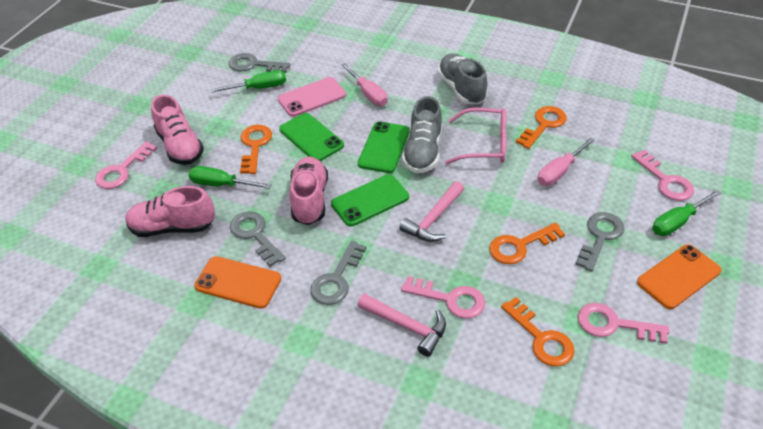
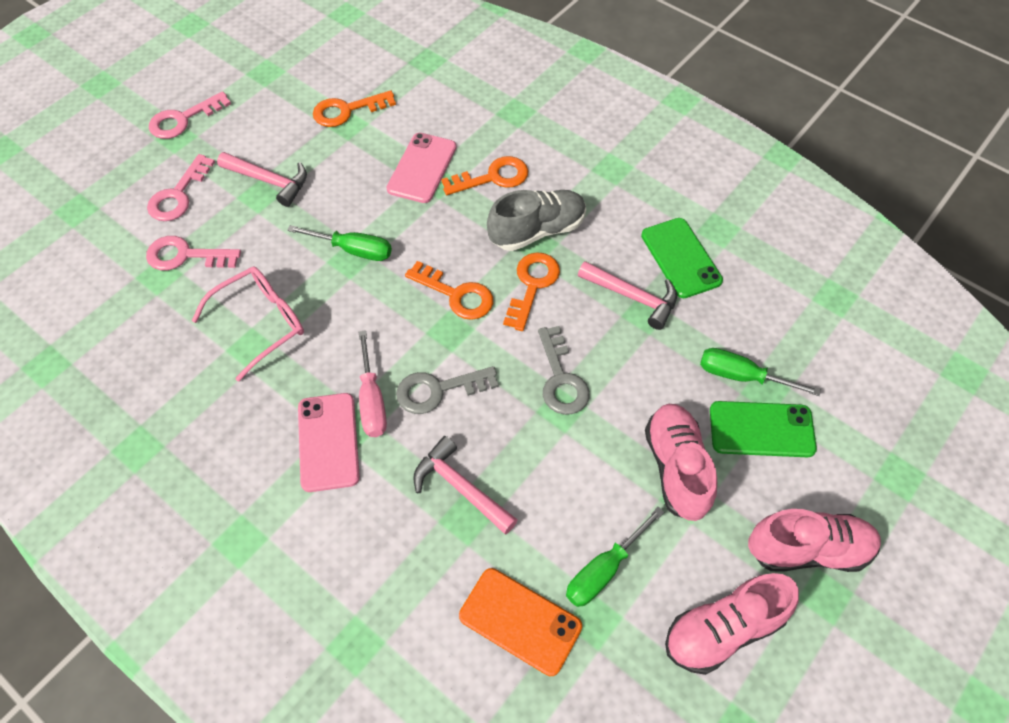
green phone: 3 -> 2
grey key: 4 -> 2
grey shoe: 2 -> 1
orange phone: 2 -> 1
pink hammer: 2 -> 3
pink key: 4 -> 3
pink phone: 1 -> 2
pink screwdriver: 2 -> 1

